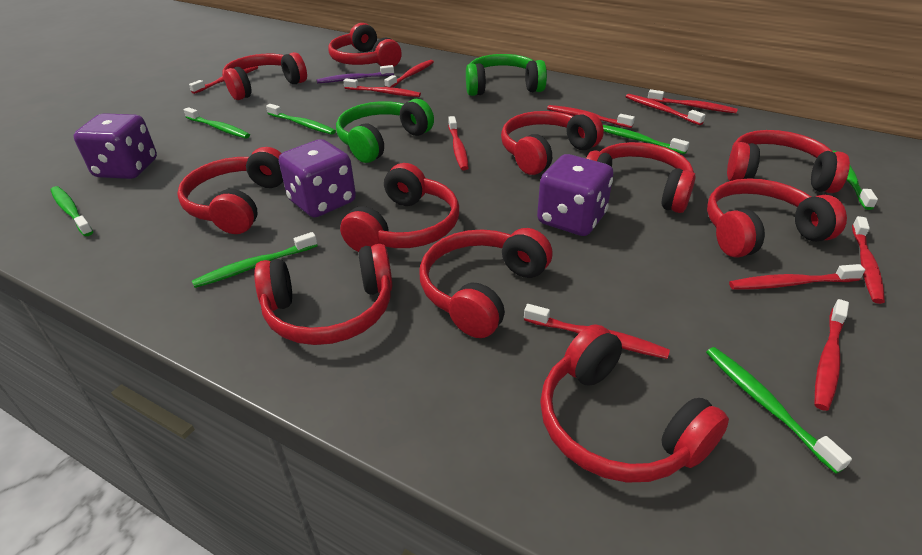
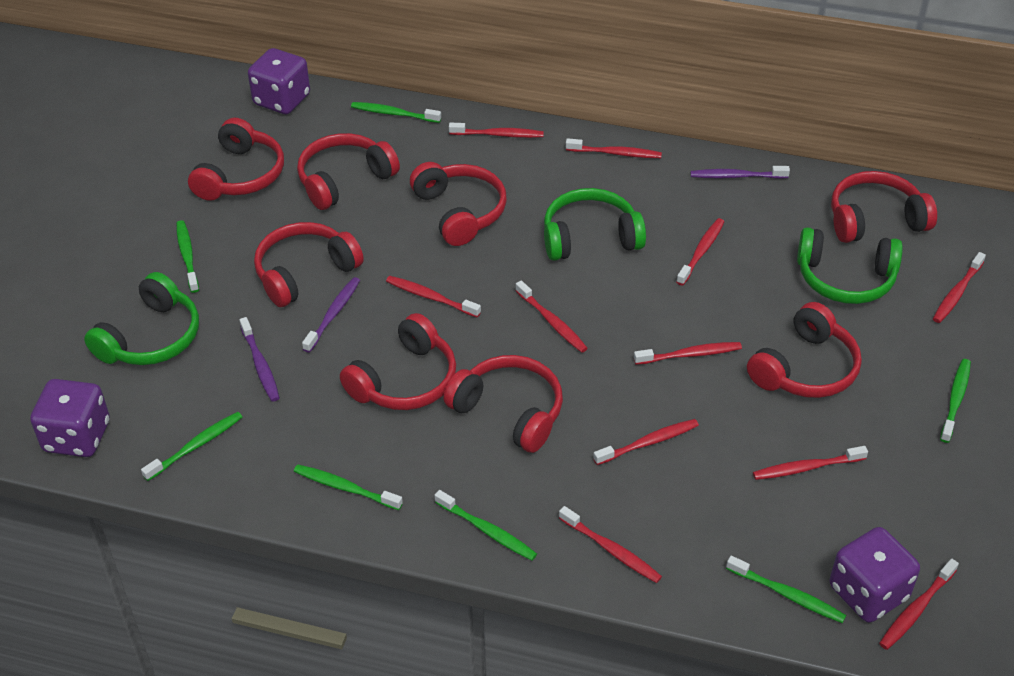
green headphones: 2 -> 3
purple toothbrush: 1 -> 3
red headphones: 11 -> 8

